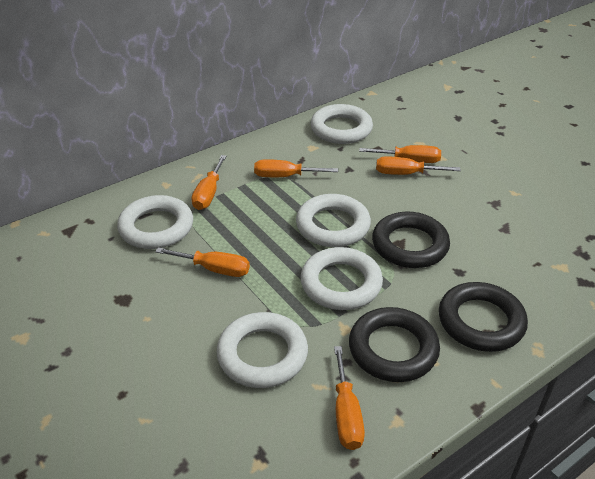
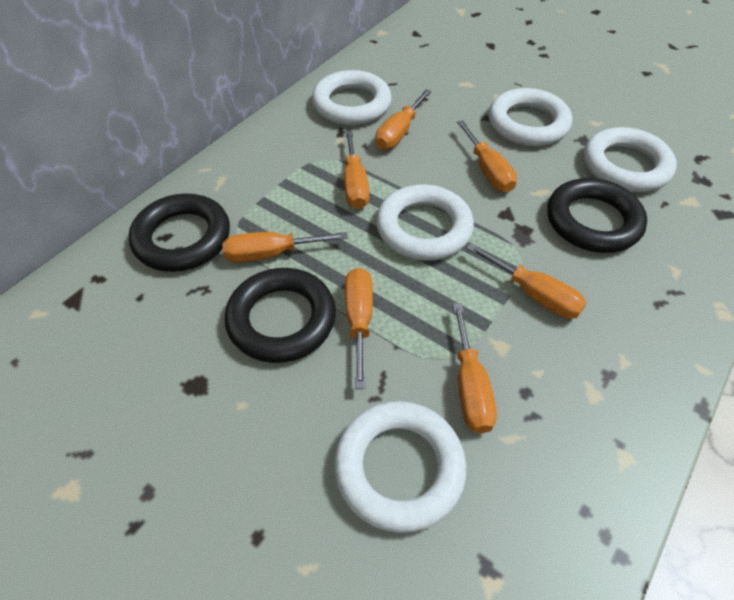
orange screwdriver: 6 -> 7

